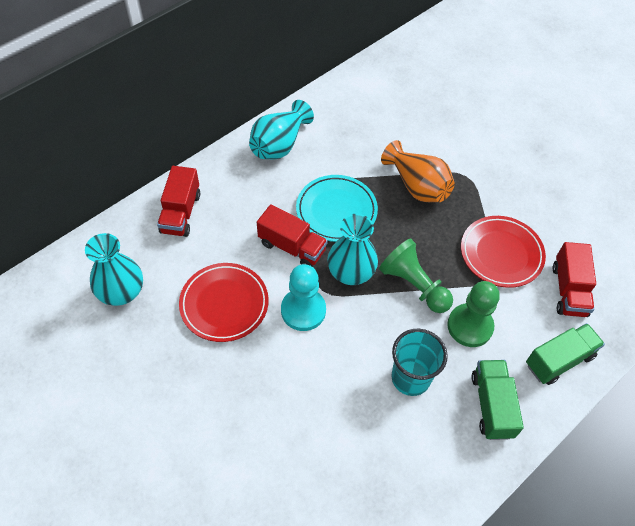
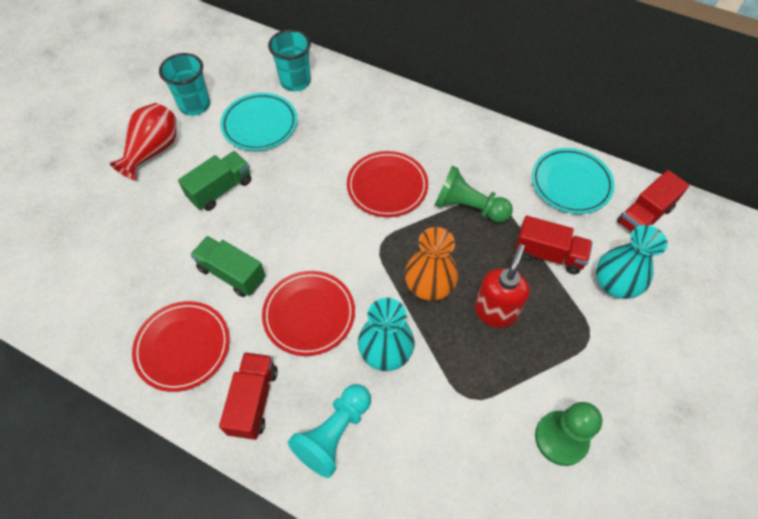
red plate: 2 -> 3
red soap dispenser: 0 -> 1
red vase: 0 -> 1
turquoise cup: 1 -> 2
turquoise plate: 1 -> 2
turquoise vase: 3 -> 2

